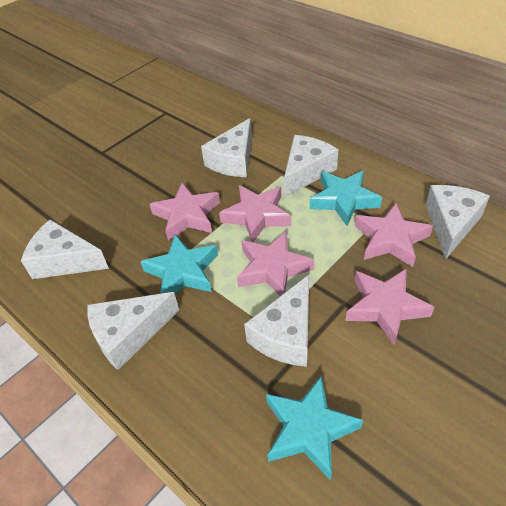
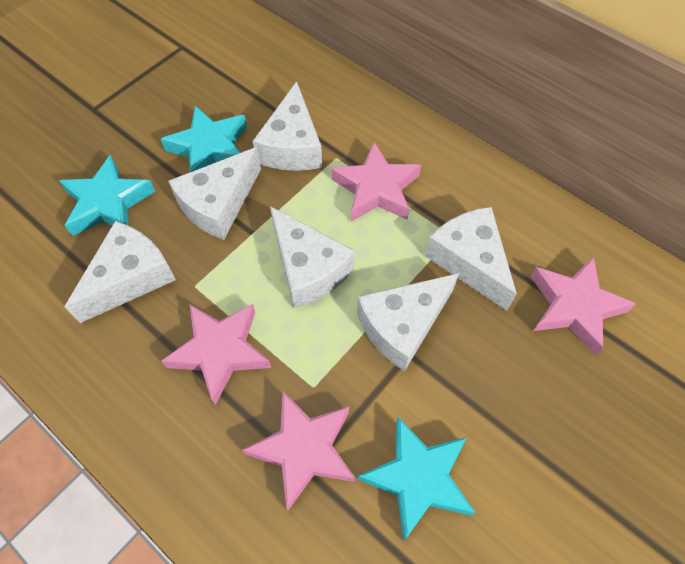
pink star: 5 -> 4

